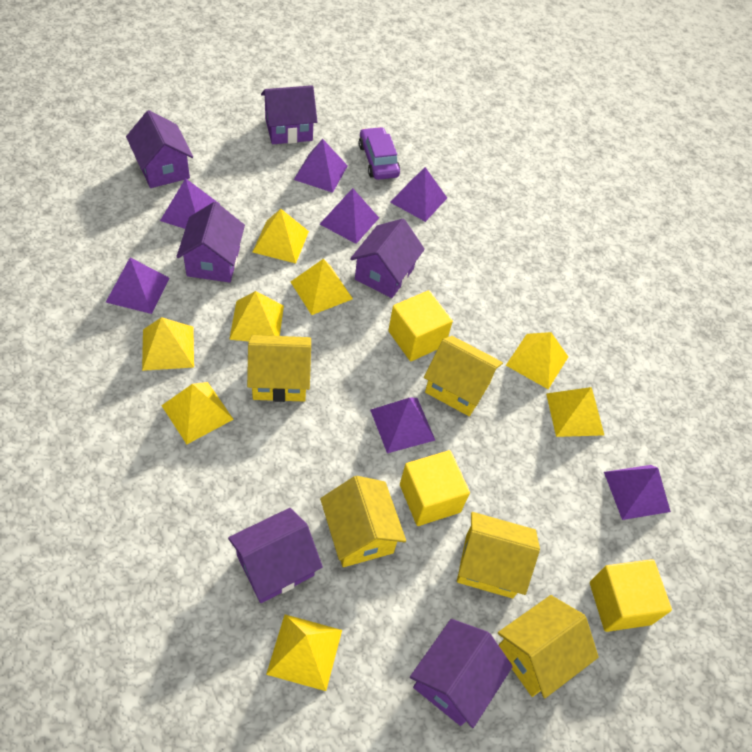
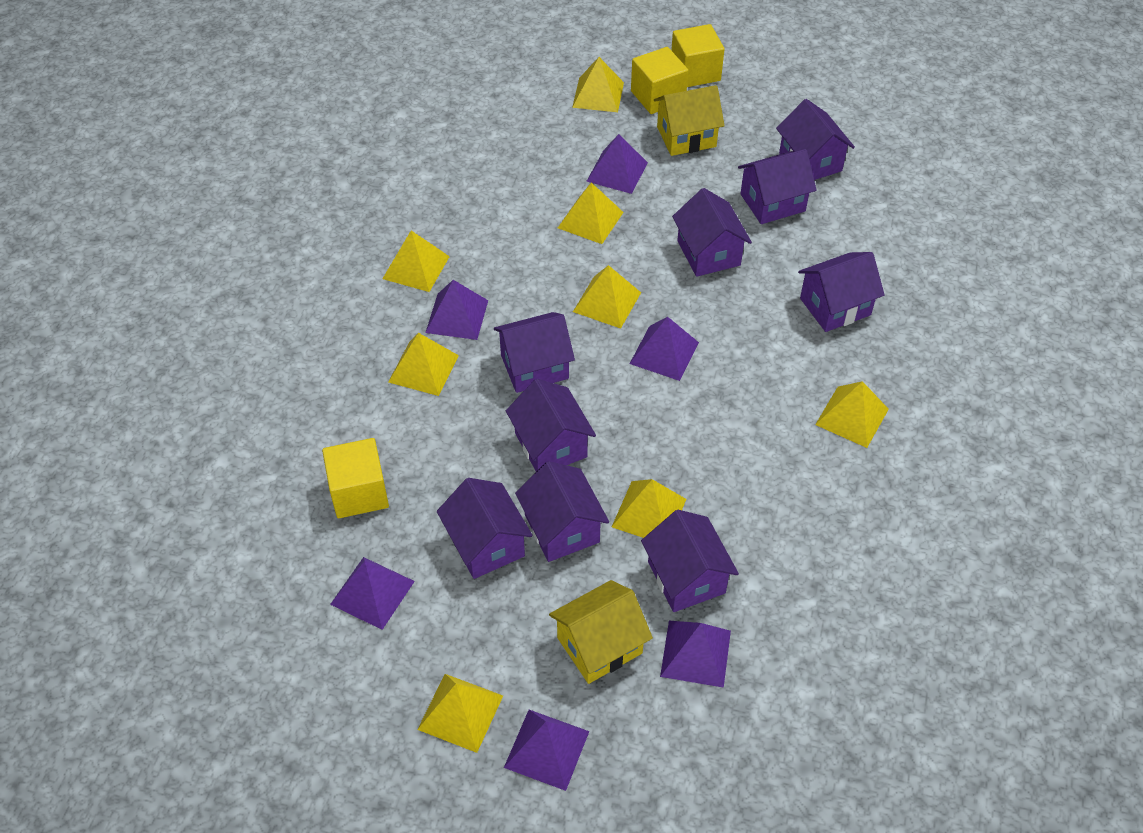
purple car: 1 -> 0
purple house: 6 -> 9
purple pyramid: 7 -> 6
yellow house: 5 -> 2

